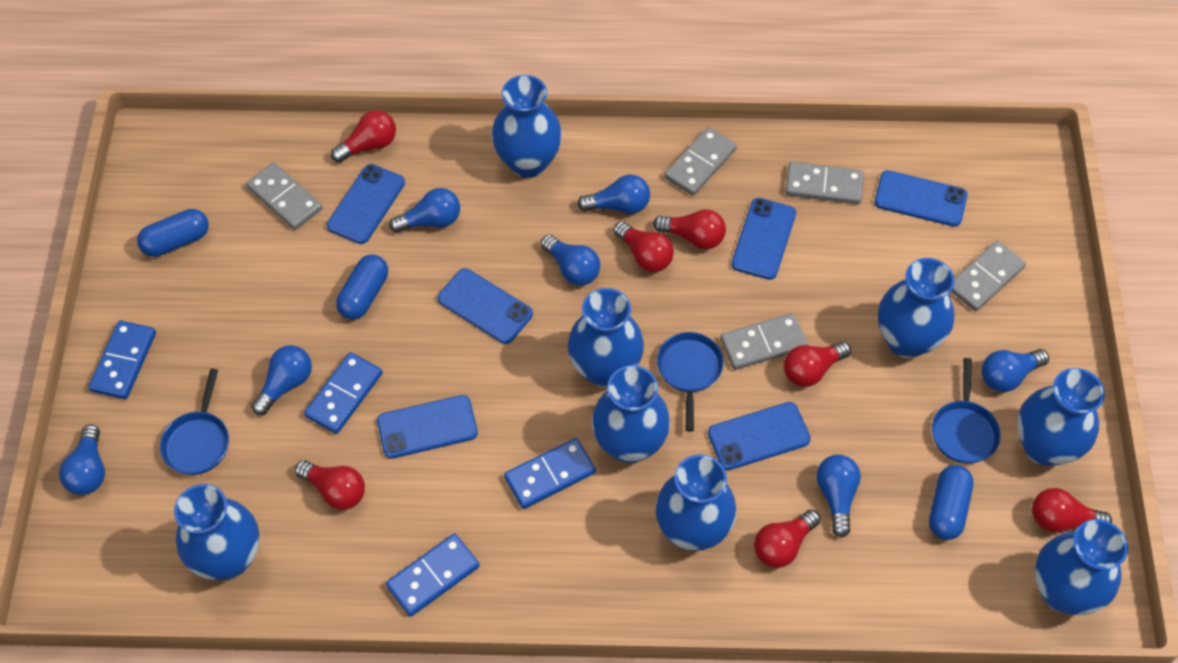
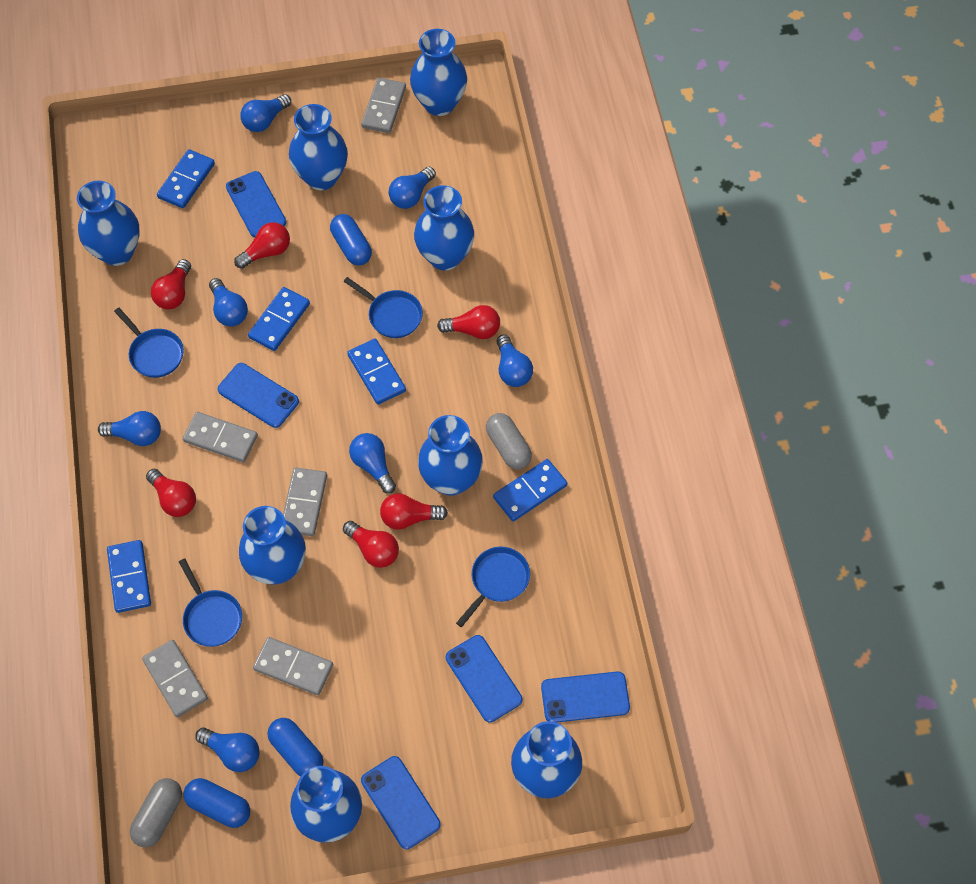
blue domino: 4 -> 5
blue pan: 3 -> 4
blue phone: 6 -> 5
grey capsule: 0 -> 2
red light bulb: 7 -> 6

